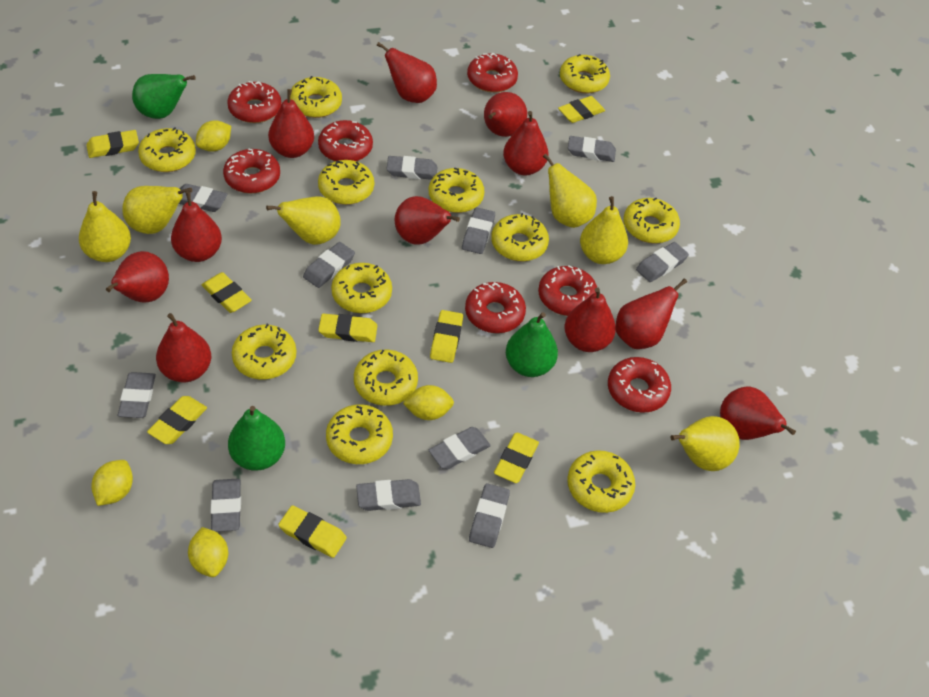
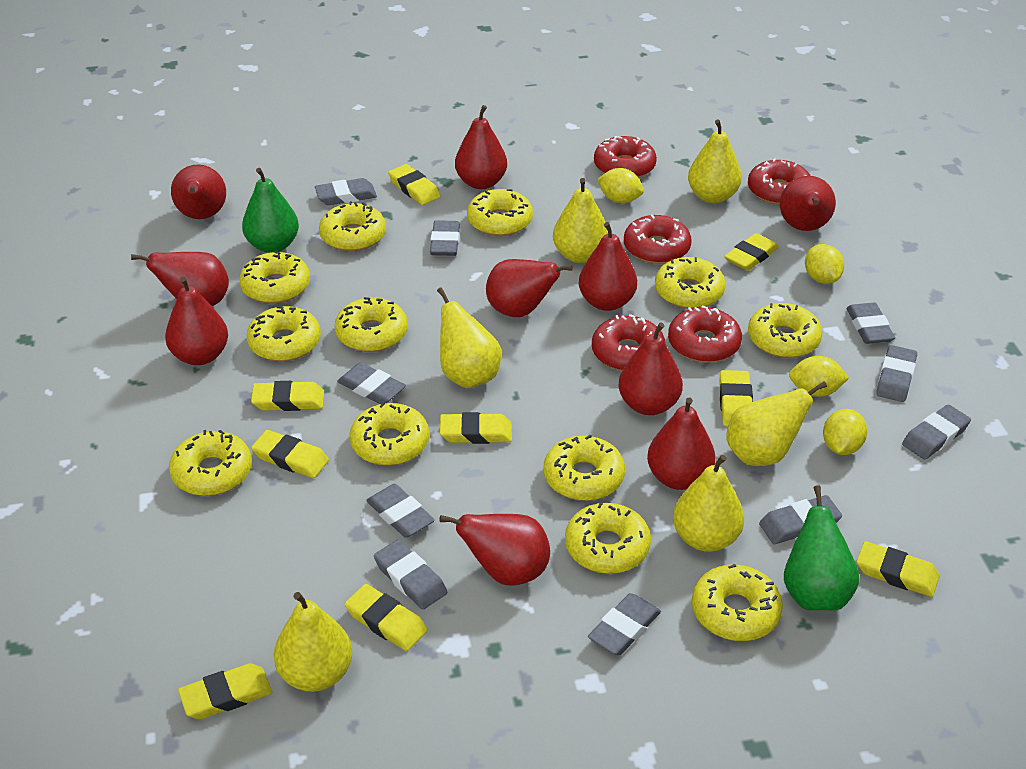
green pear: 3 -> 2
grey eraser: 11 -> 10
red donut: 7 -> 5
red pear: 11 -> 10
yellow eraser: 8 -> 9

